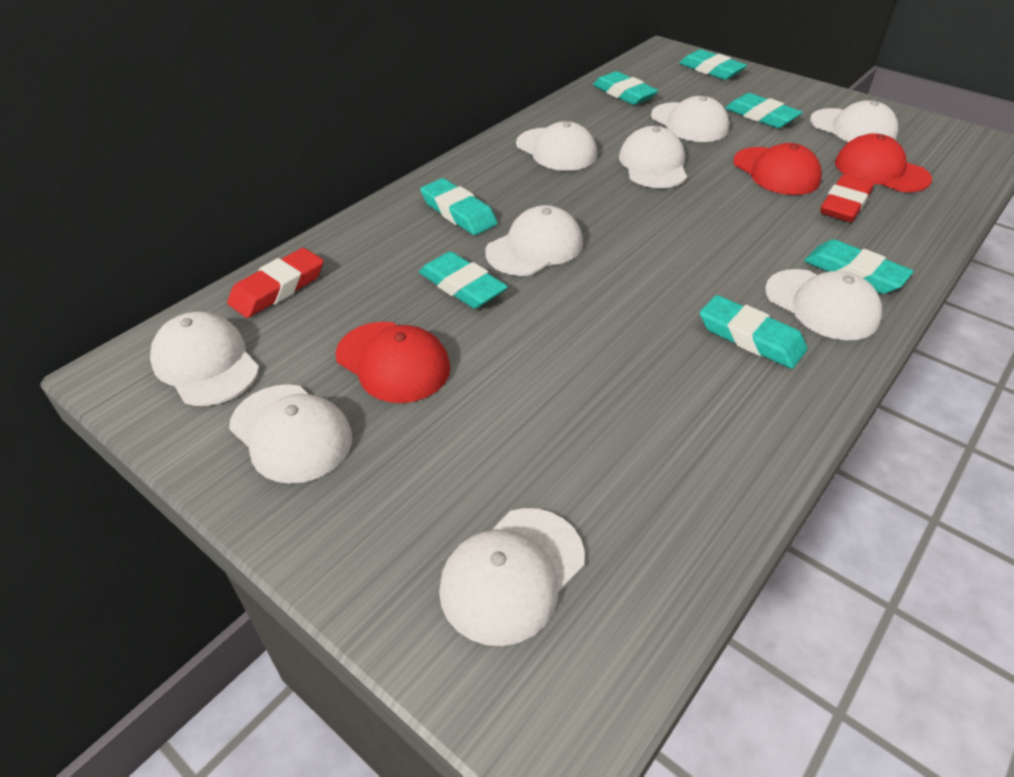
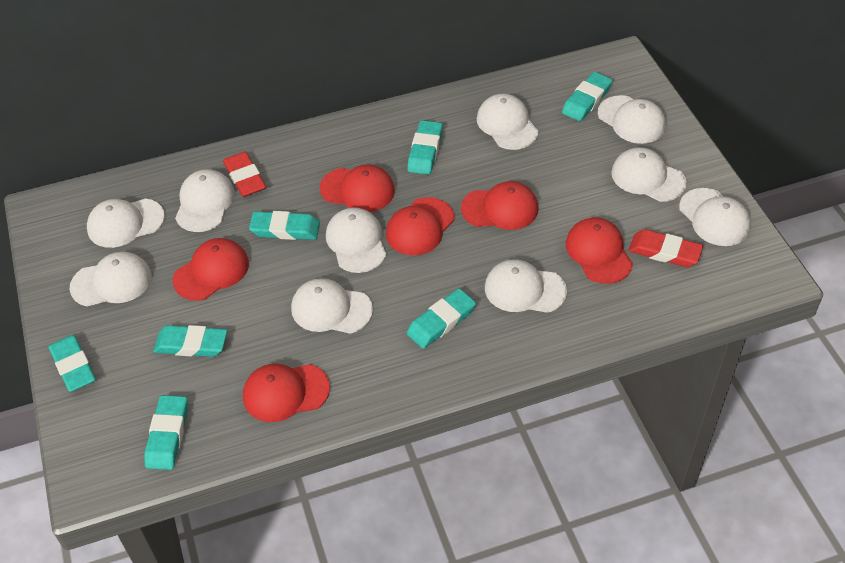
red cap: 3 -> 6
white cap: 9 -> 10

